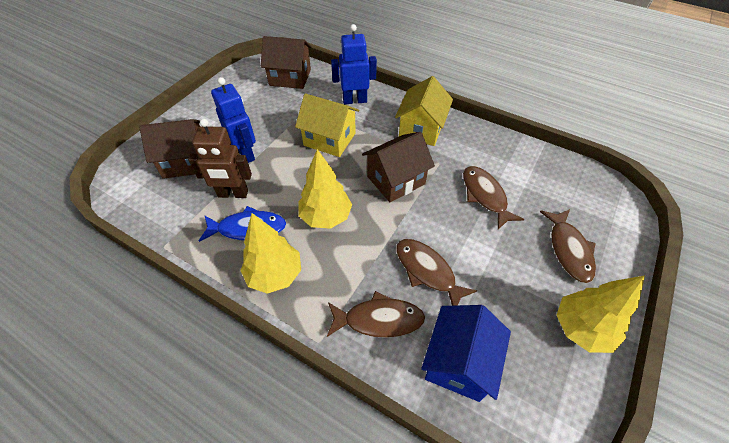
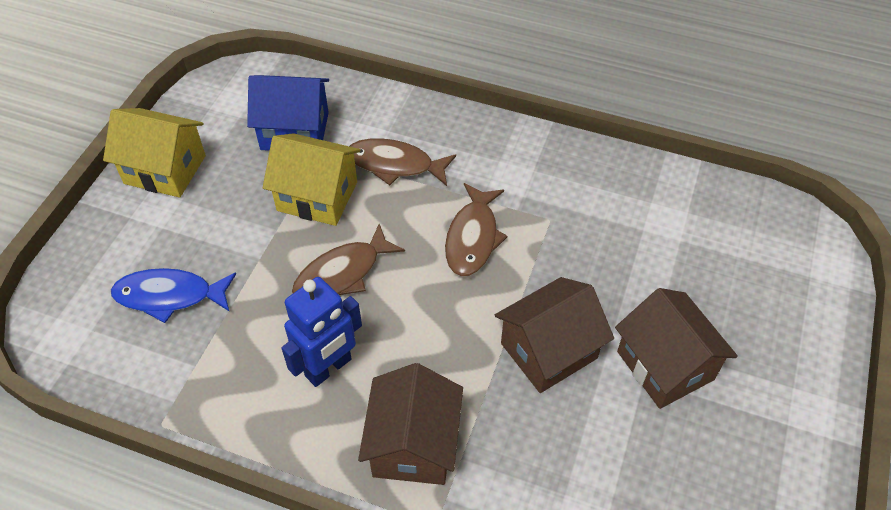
blue robot: 2 -> 1
brown fish: 4 -> 3
brown robot: 1 -> 0
yellow tree: 3 -> 0

